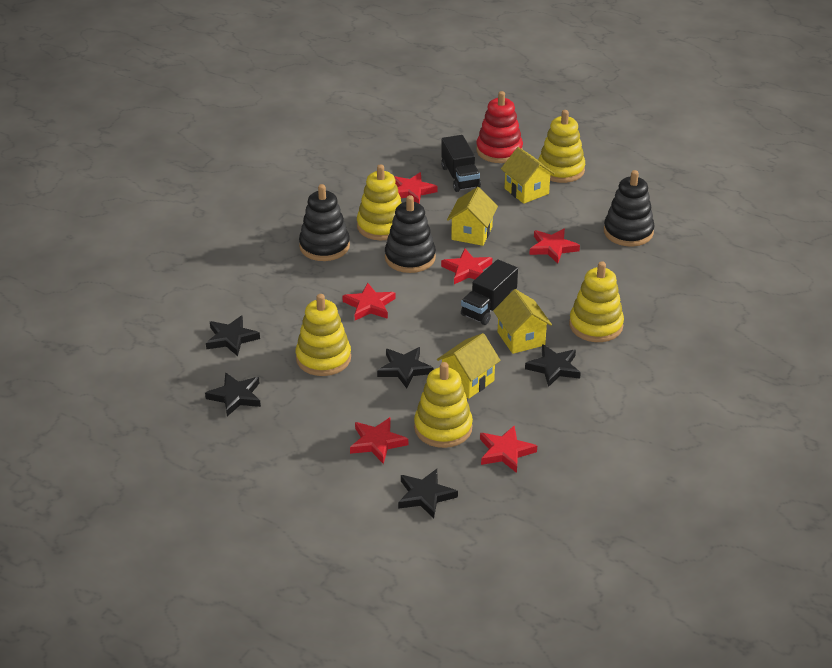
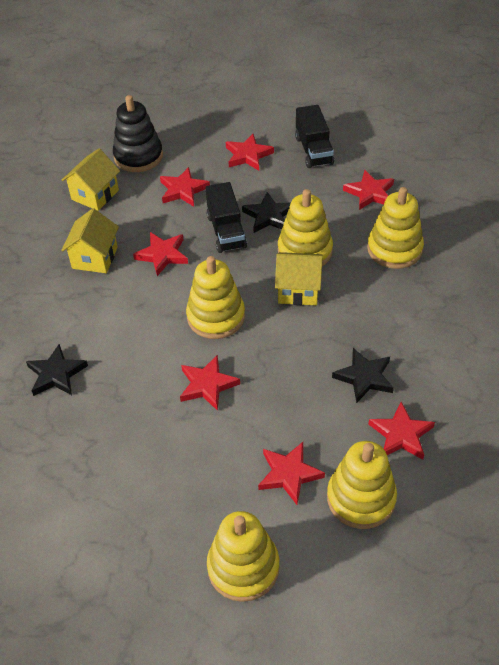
black stacking toy: 3 -> 1
black star: 5 -> 3
red stacking toy: 1 -> 0
red star: 6 -> 7
yellow house: 4 -> 3

